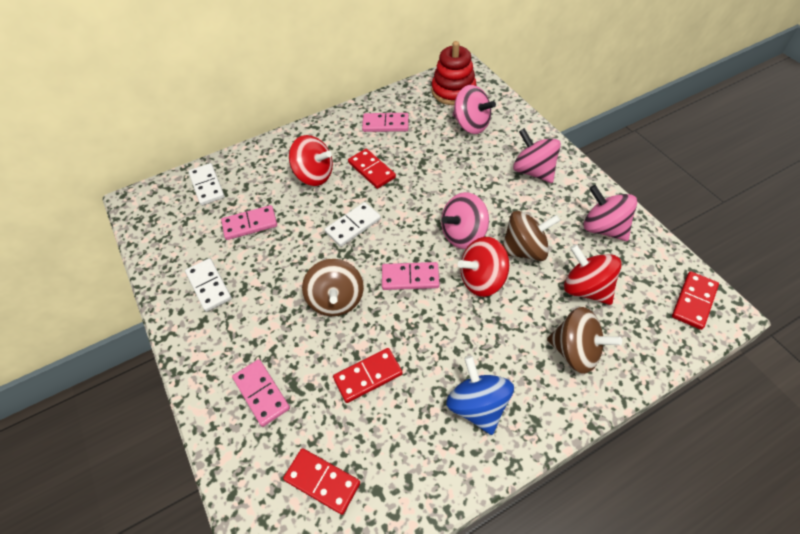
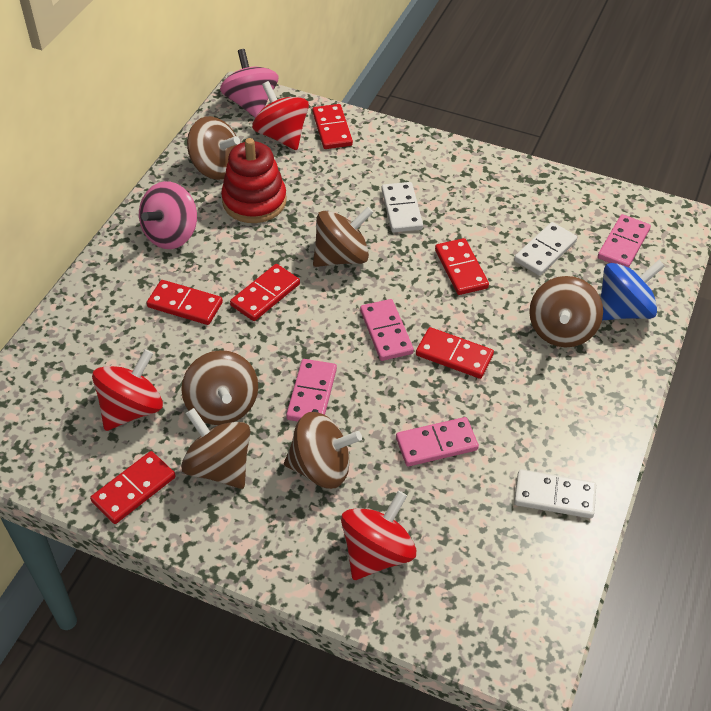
brown spinning top: 3 -> 6
pink spinning top: 4 -> 2
red domino: 4 -> 6

